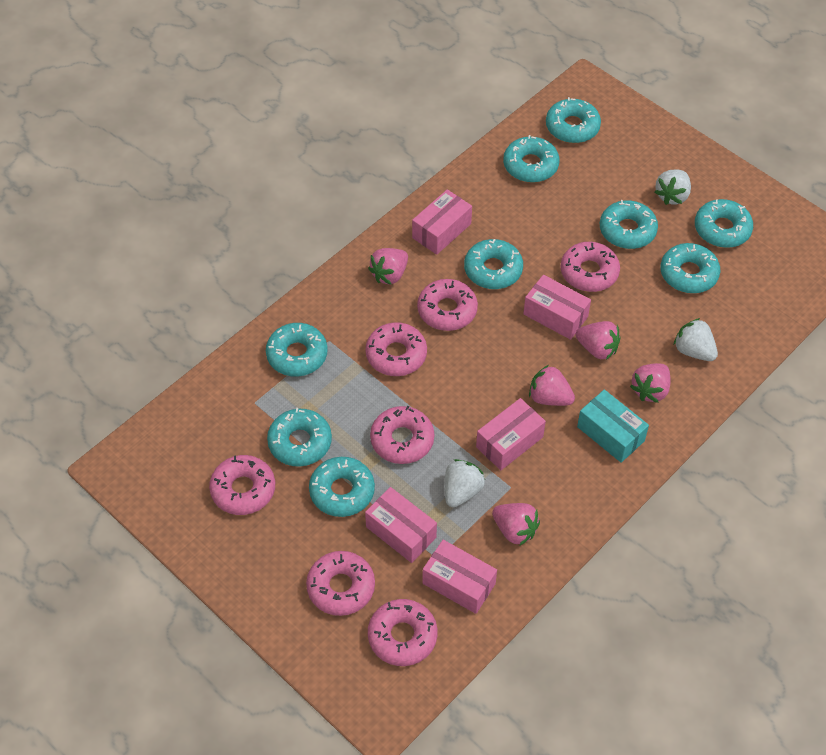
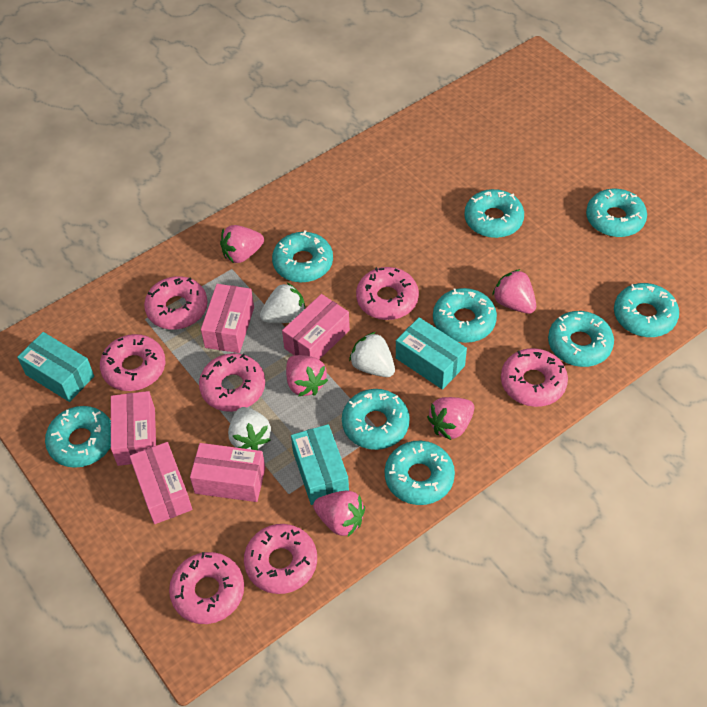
turquoise box: 1 -> 3

